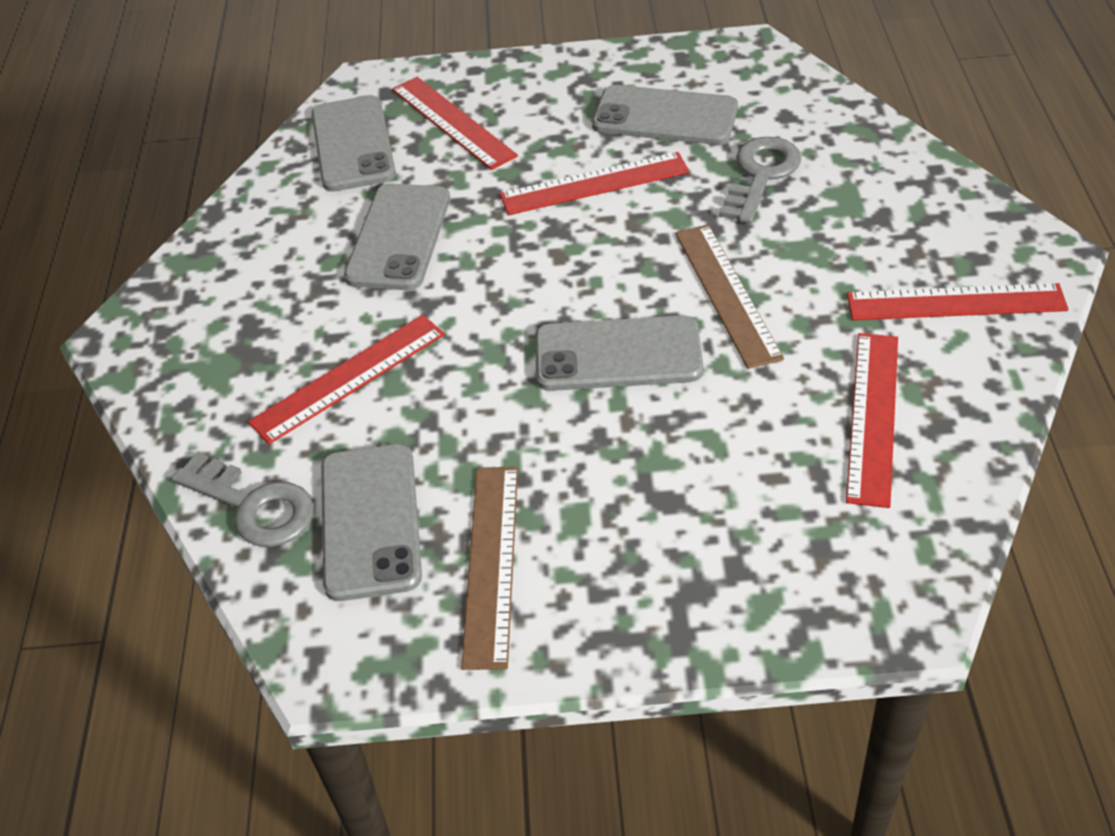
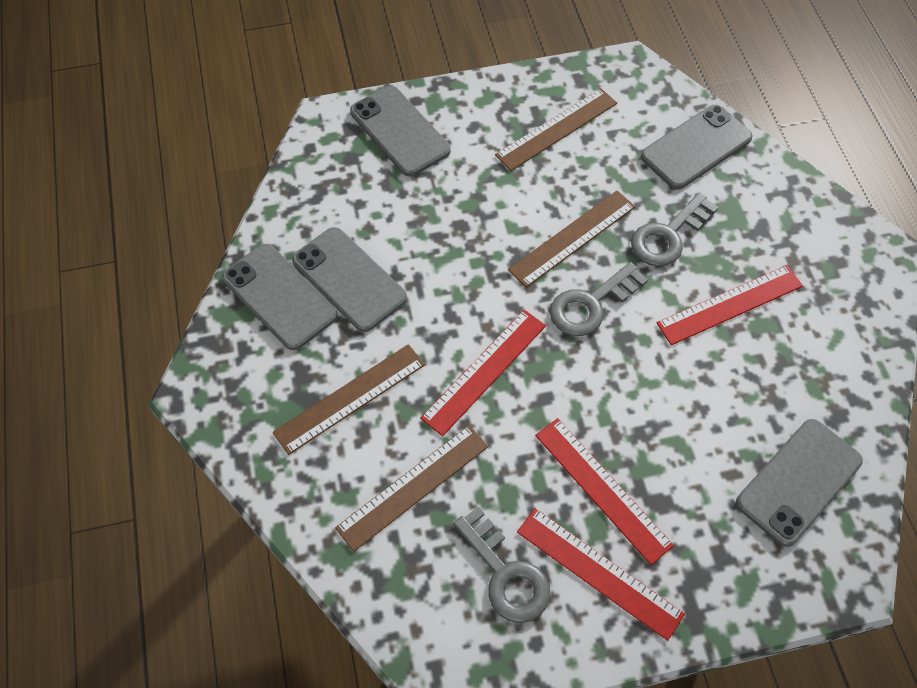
brown ruler: 2 -> 4
grey key: 2 -> 3
red ruler: 5 -> 4

